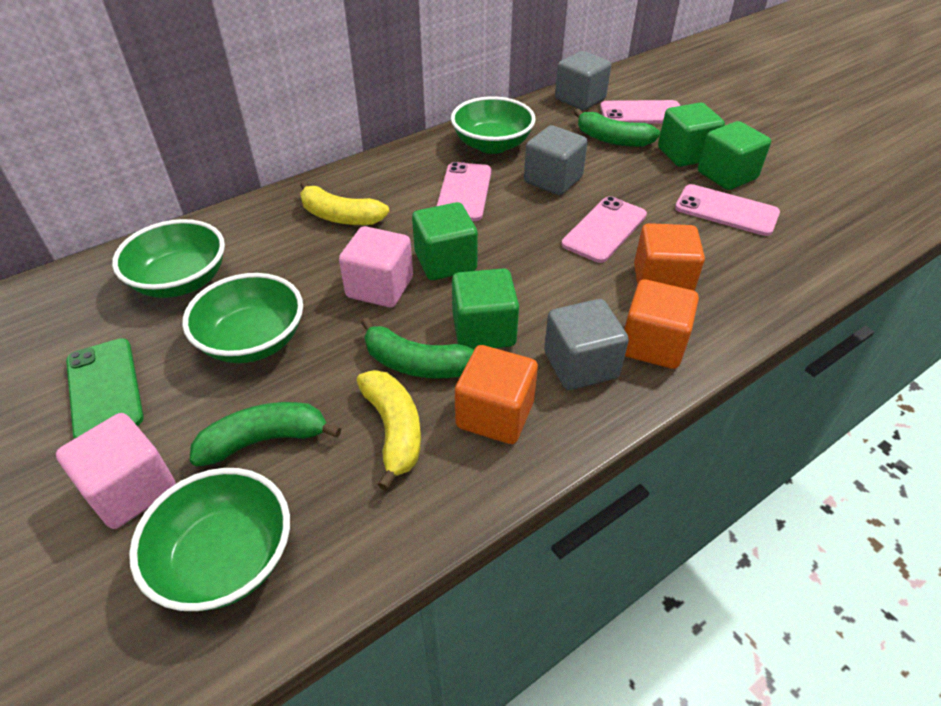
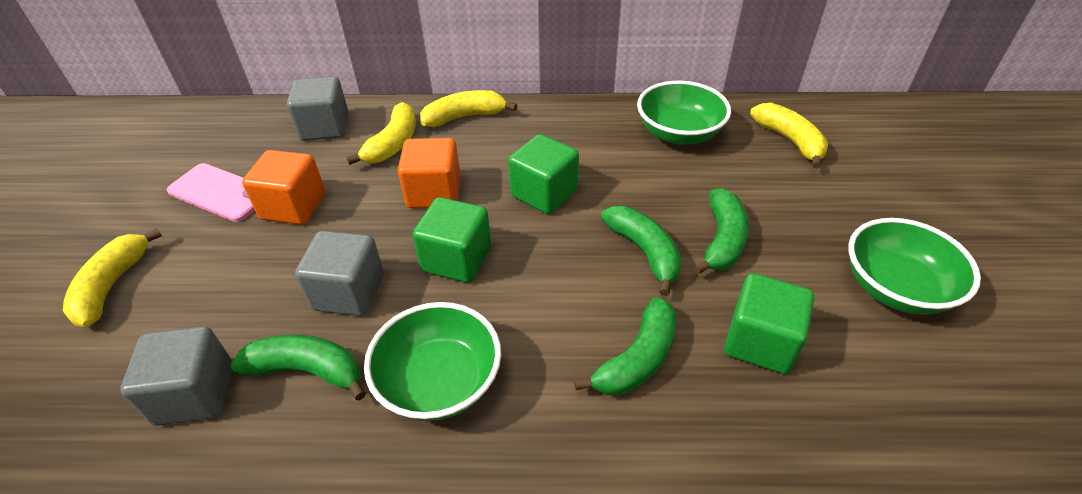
green banana: 3 -> 4
green bowl: 4 -> 3
green cube: 4 -> 3
green phone: 1 -> 0
orange cube: 3 -> 2
pink cube: 2 -> 0
pink phone: 4 -> 1
yellow banana: 2 -> 4

